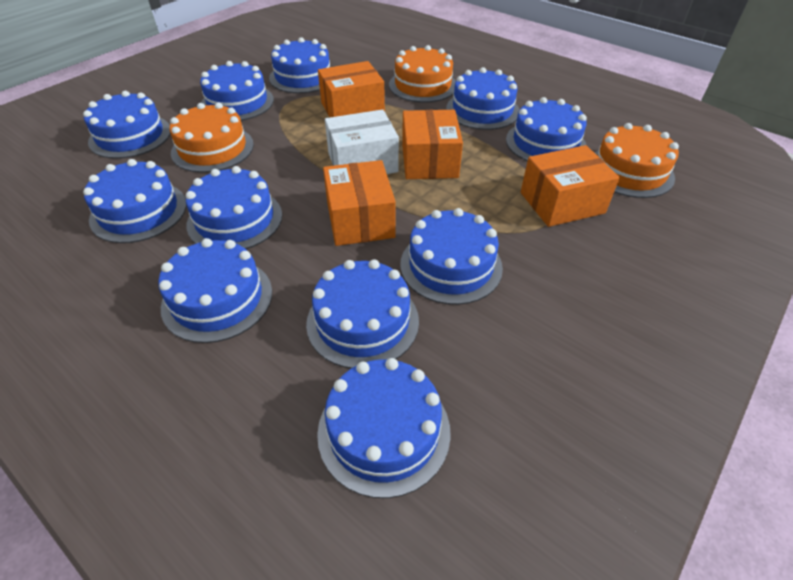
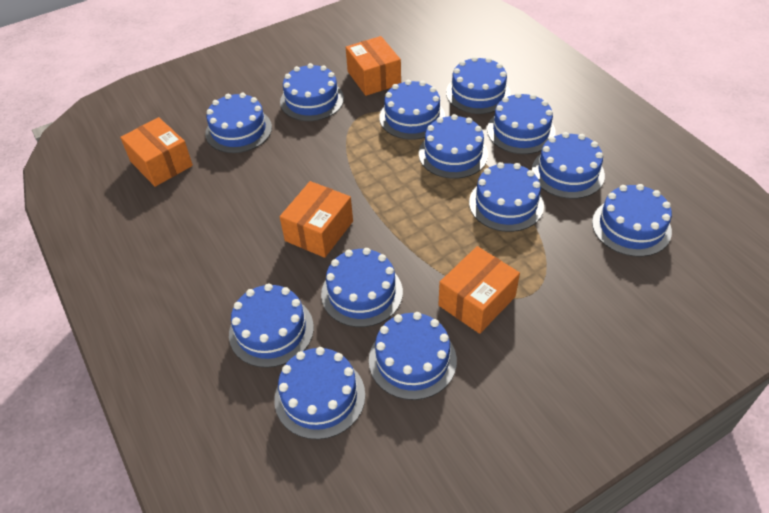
blue cake: 11 -> 13
orange cake: 3 -> 0
white box: 1 -> 0

